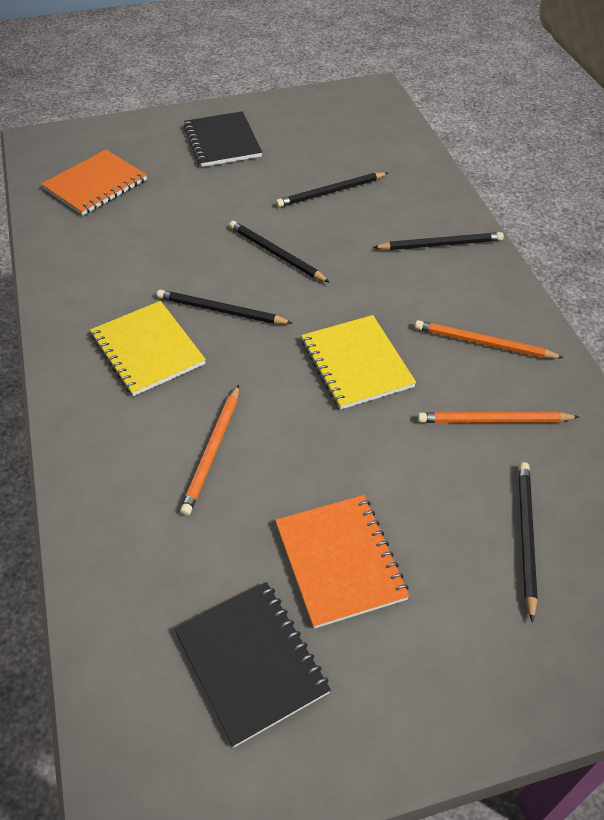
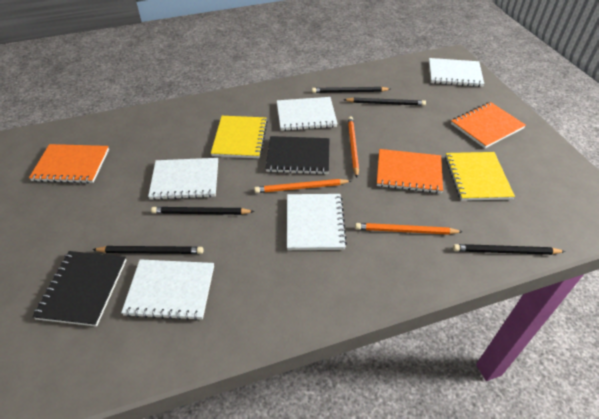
orange notebook: 2 -> 3
white notebook: 0 -> 5

